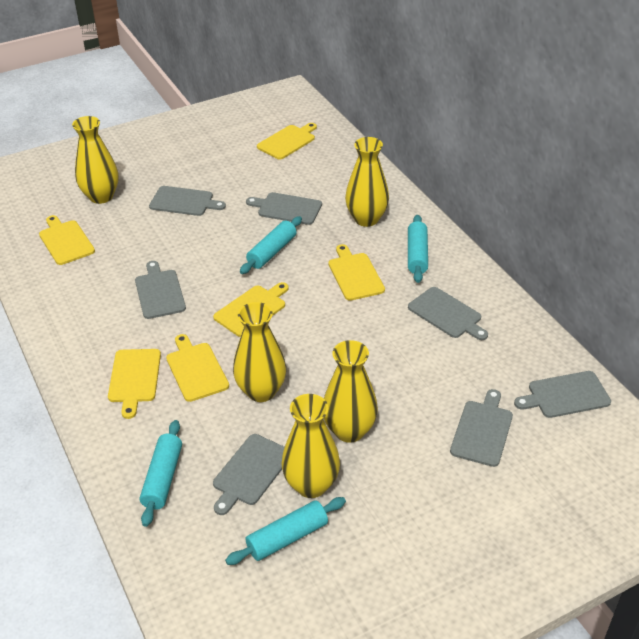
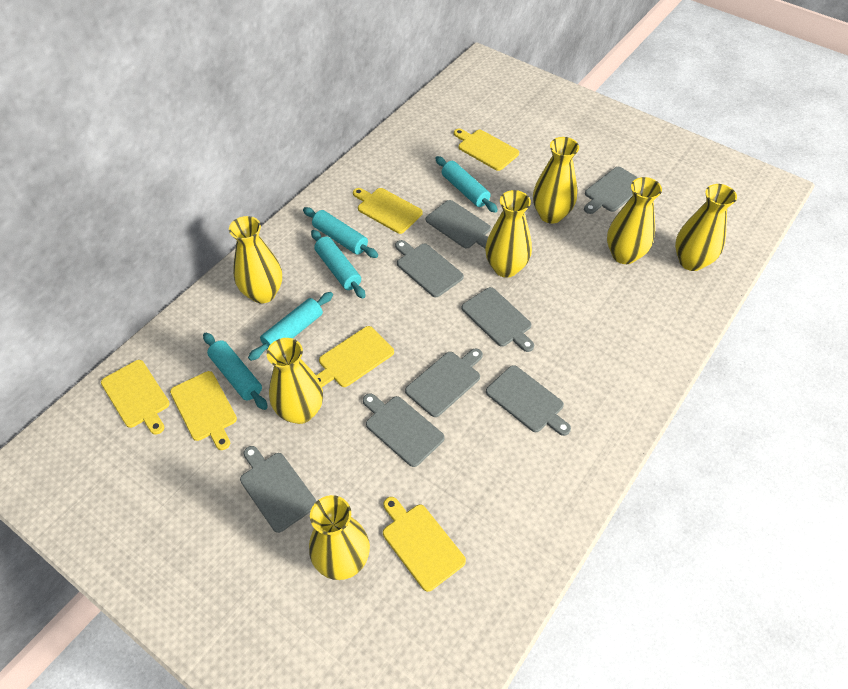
grey cutting board: 7 -> 8
turquoise rolling pin: 4 -> 5
yellow vase: 5 -> 7

